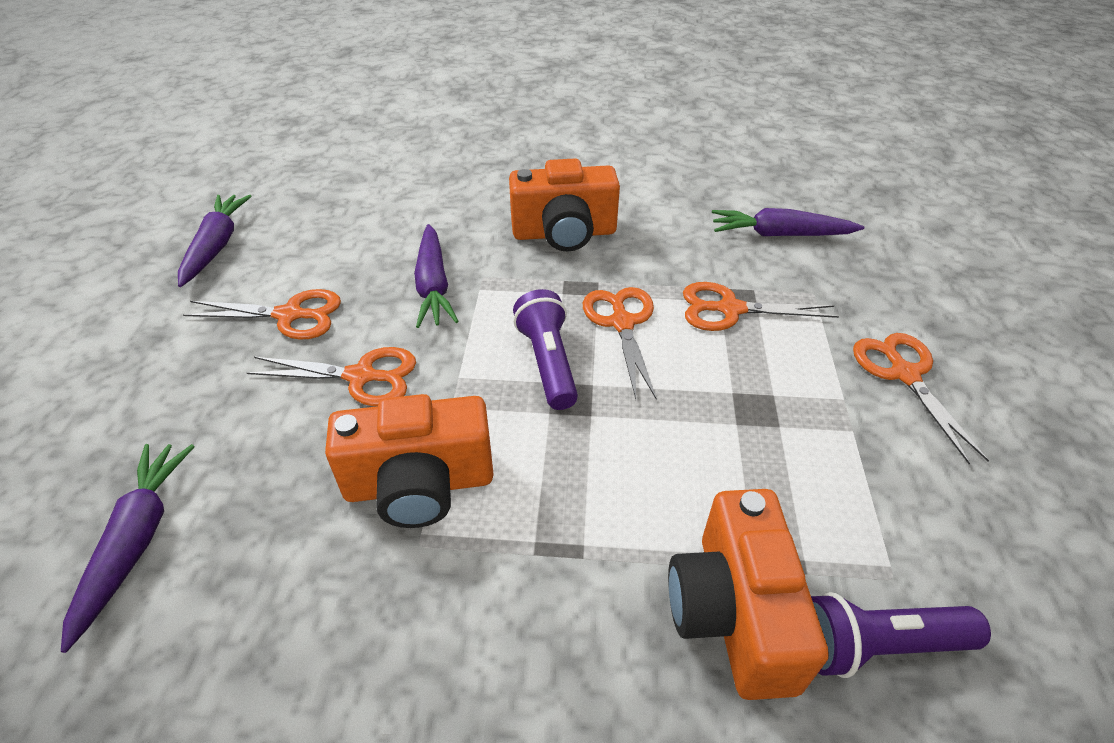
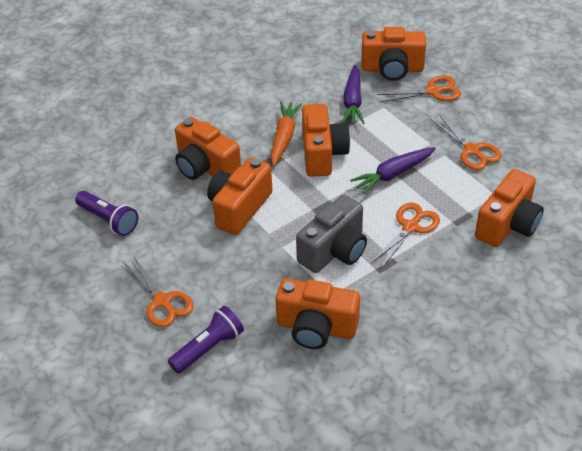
grey camera: 0 -> 1
orange camera: 3 -> 6
orange carrot: 0 -> 1
orange scissors: 5 -> 4
purple carrot: 4 -> 2

